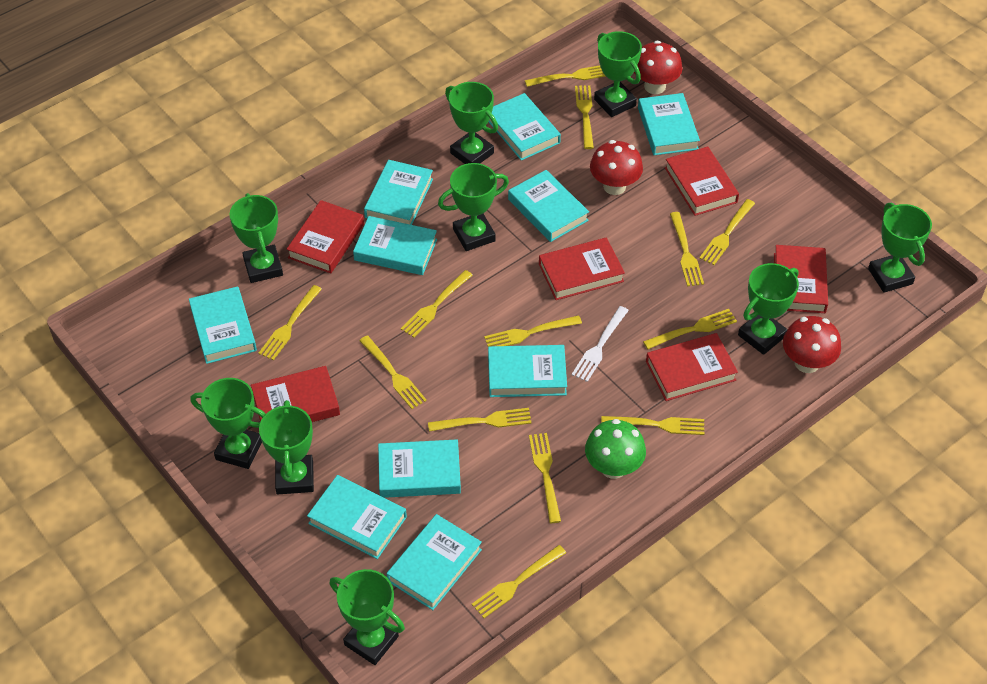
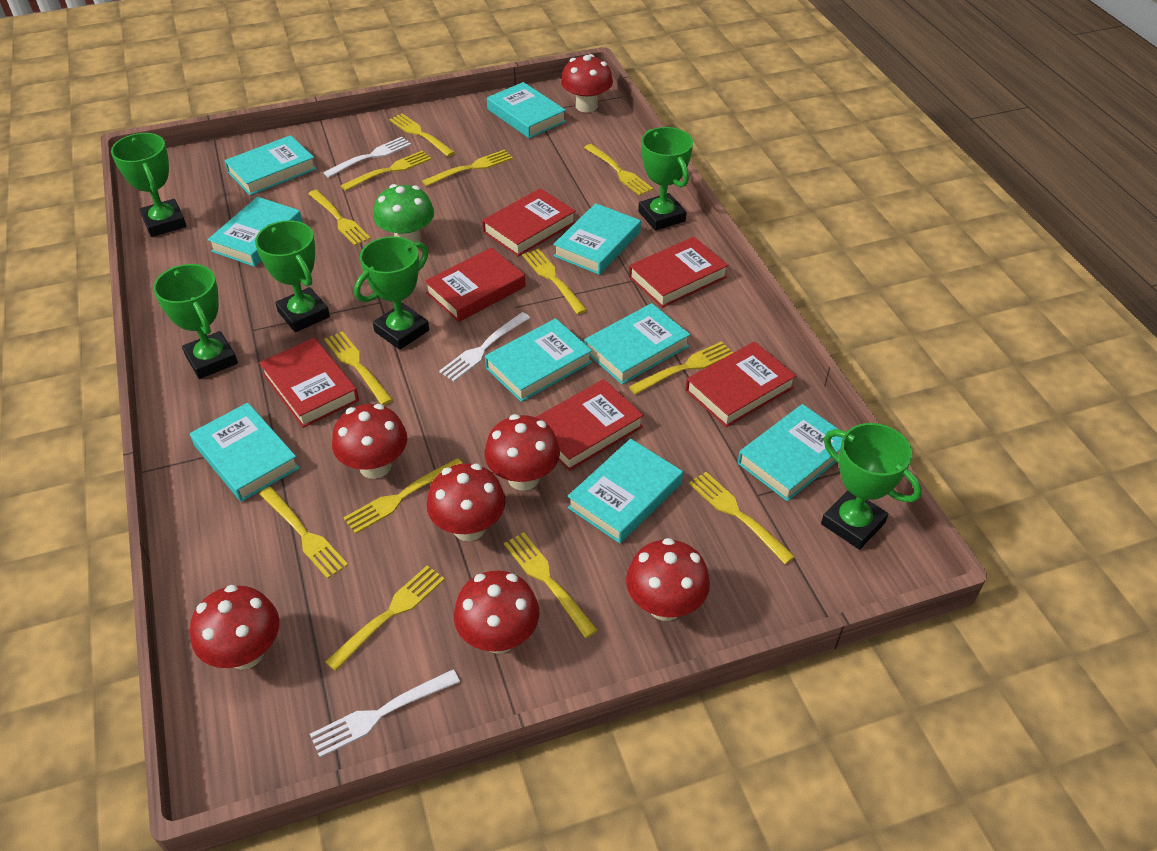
green trophy: 9 -> 6
red mushroom: 3 -> 7
turquoise book: 10 -> 9
white fork: 1 -> 3

